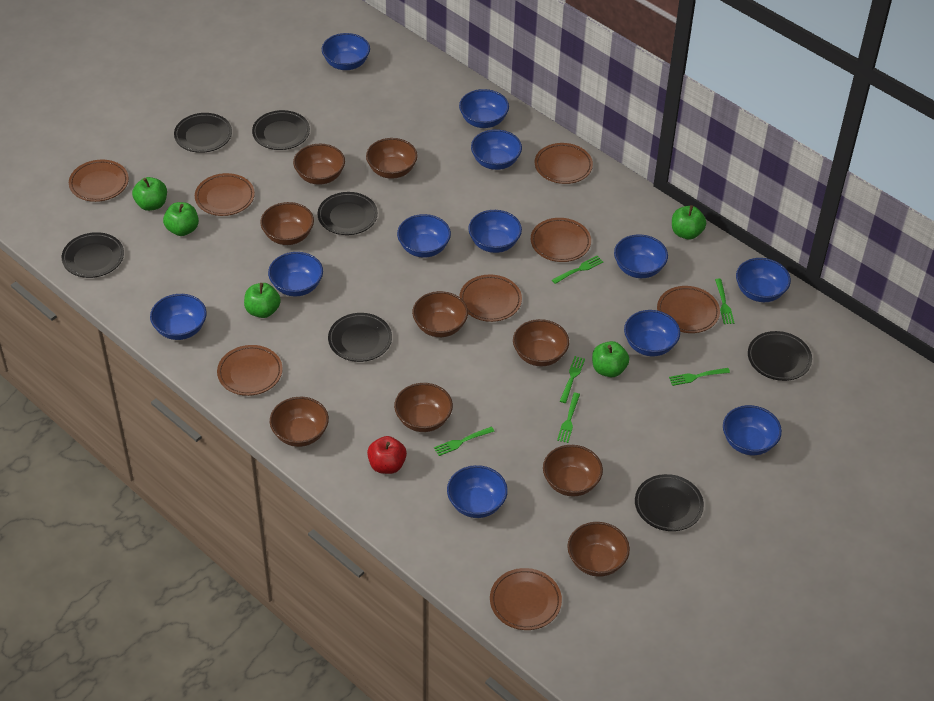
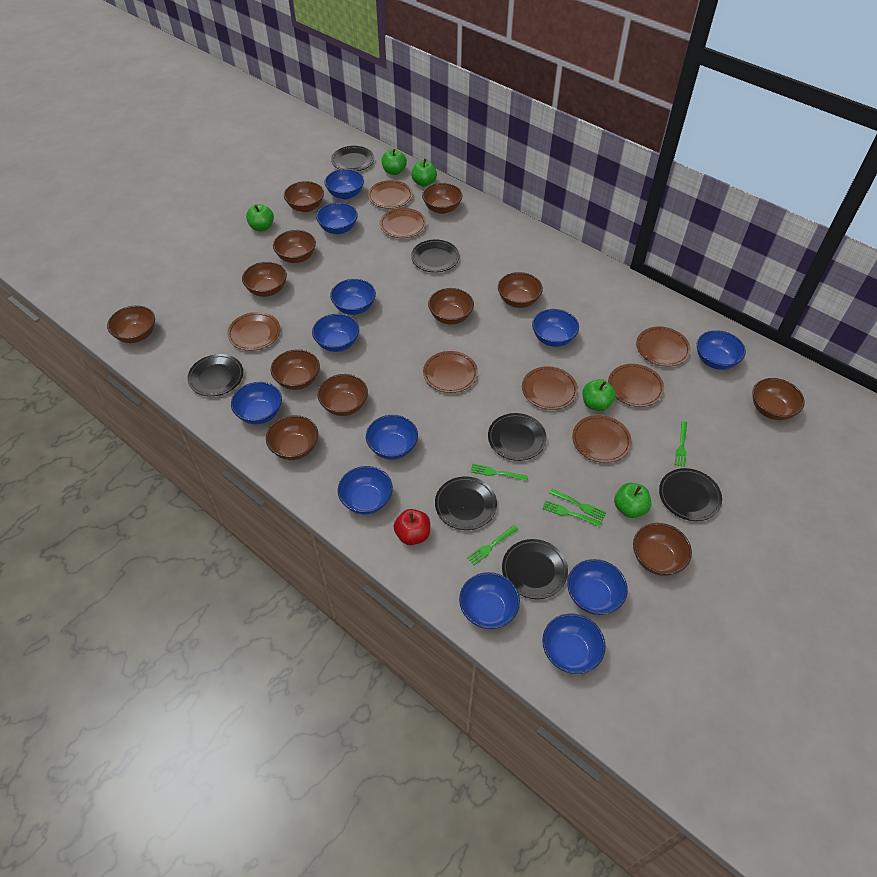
brown bowl: 9 -> 12
green fork: 6 -> 5

